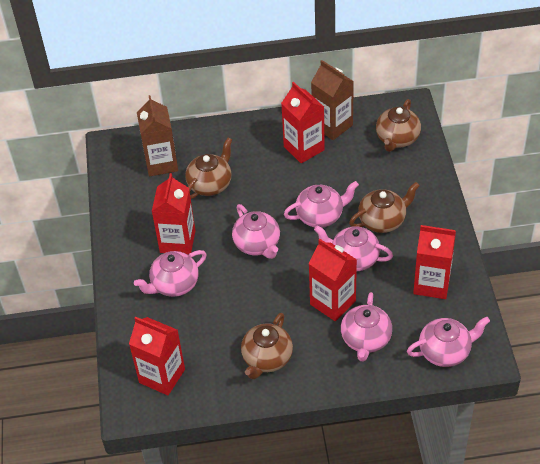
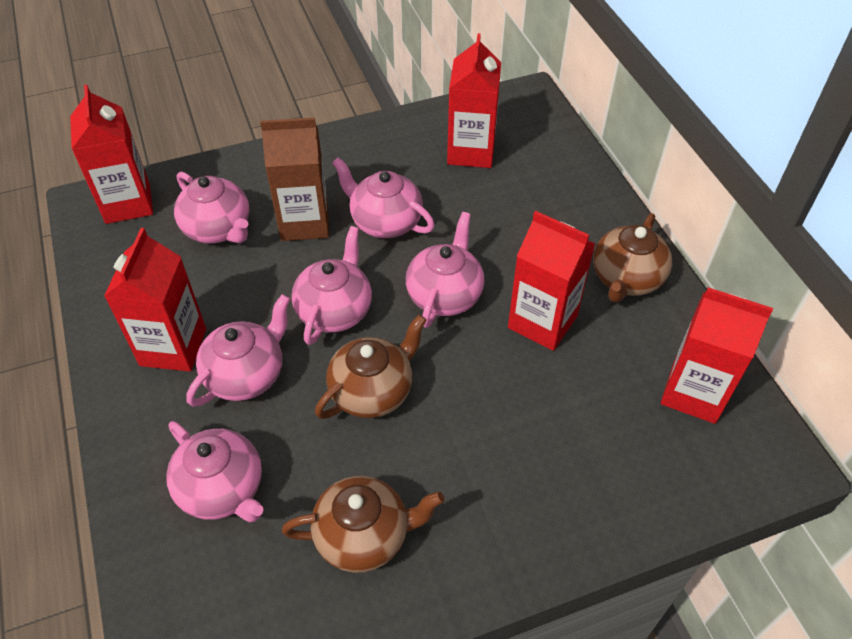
brown carton: 2 -> 1
brown teapot: 4 -> 3

